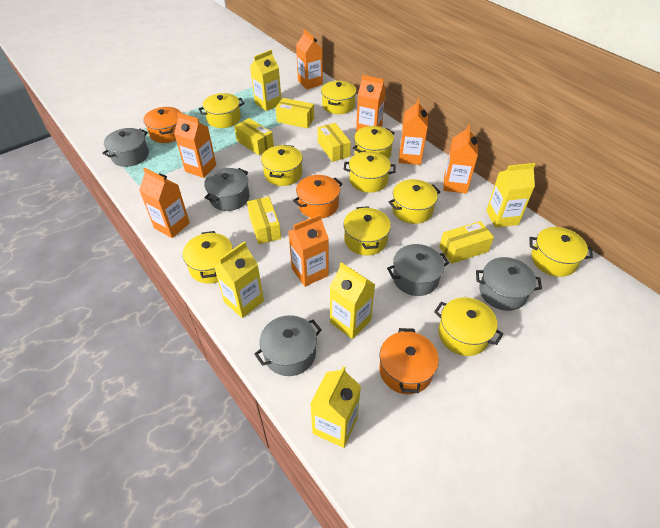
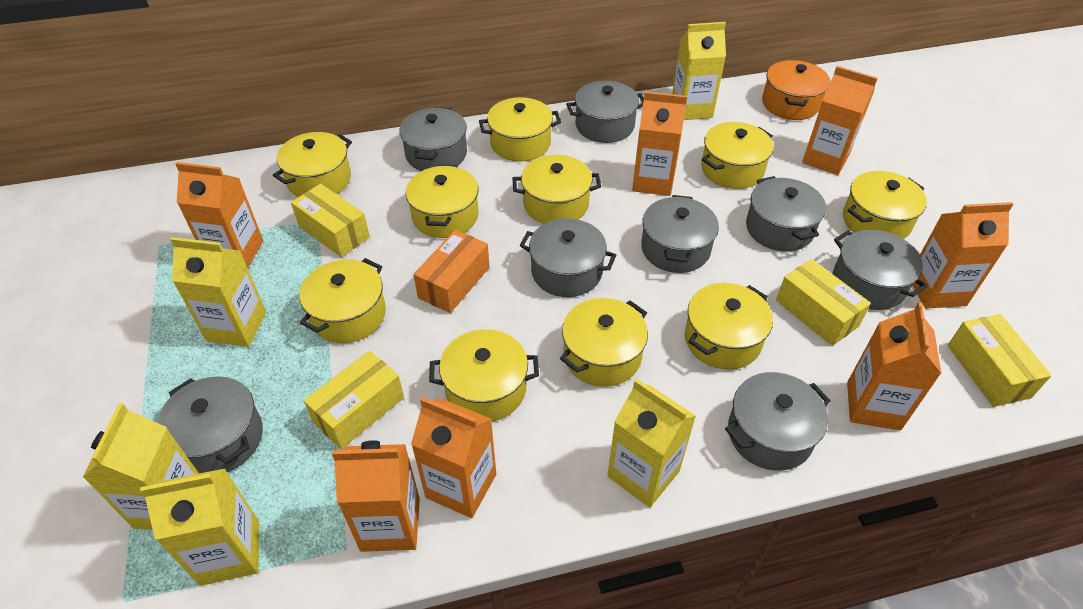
grey pot: 5 -> 8
orange box: 0 -> 1
orange pot: 3 -> 1
yellow box: 5 -> 4

